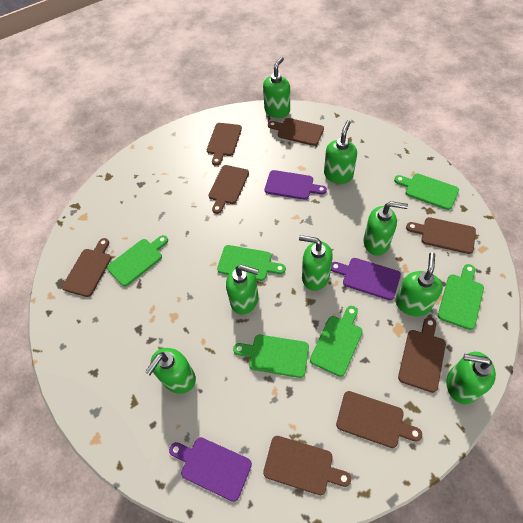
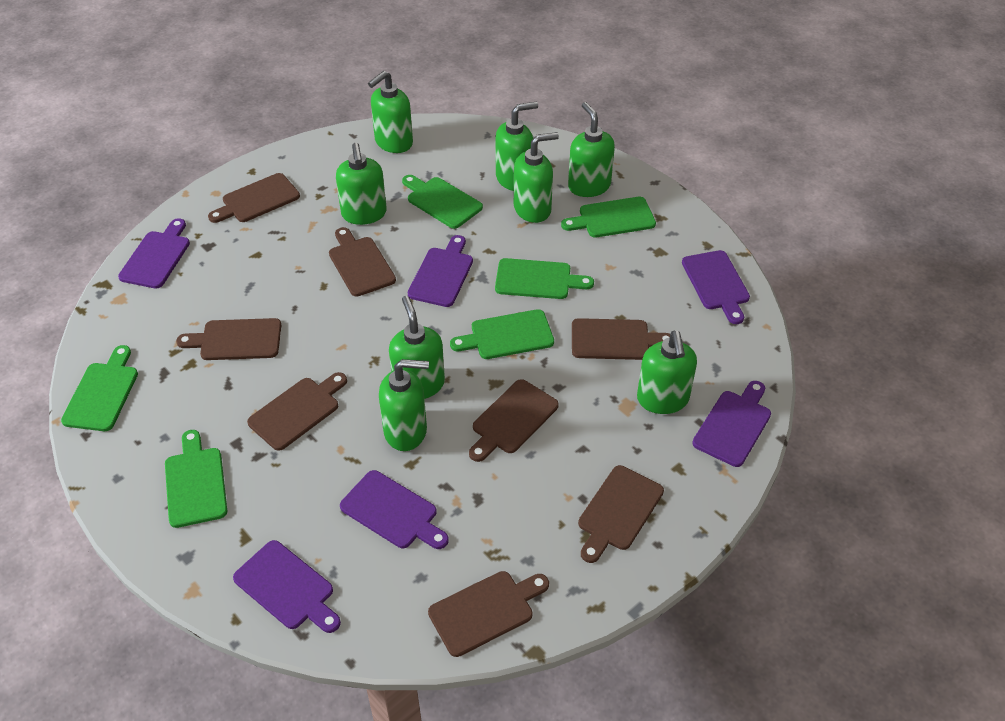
purple cutting board: 3 -> 6

